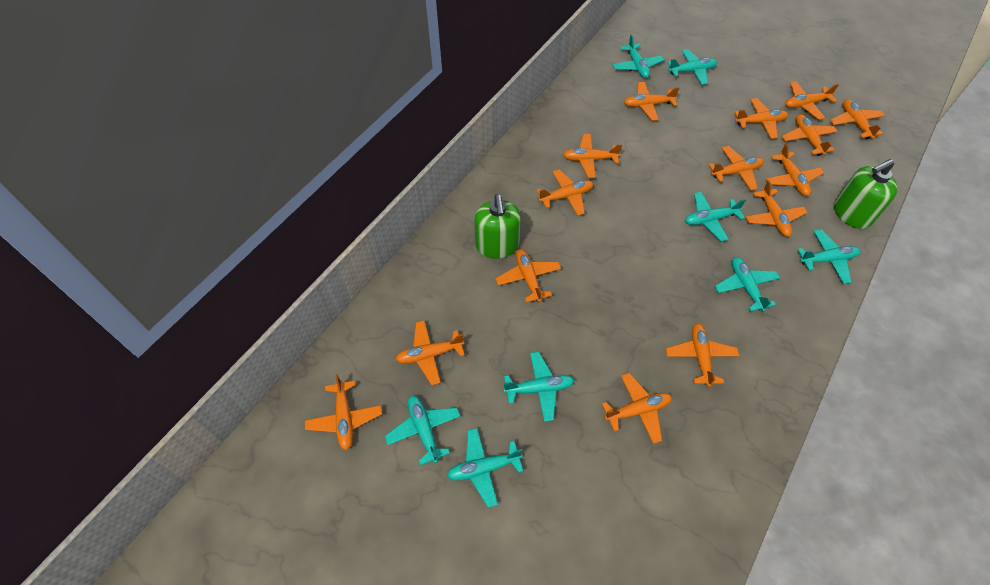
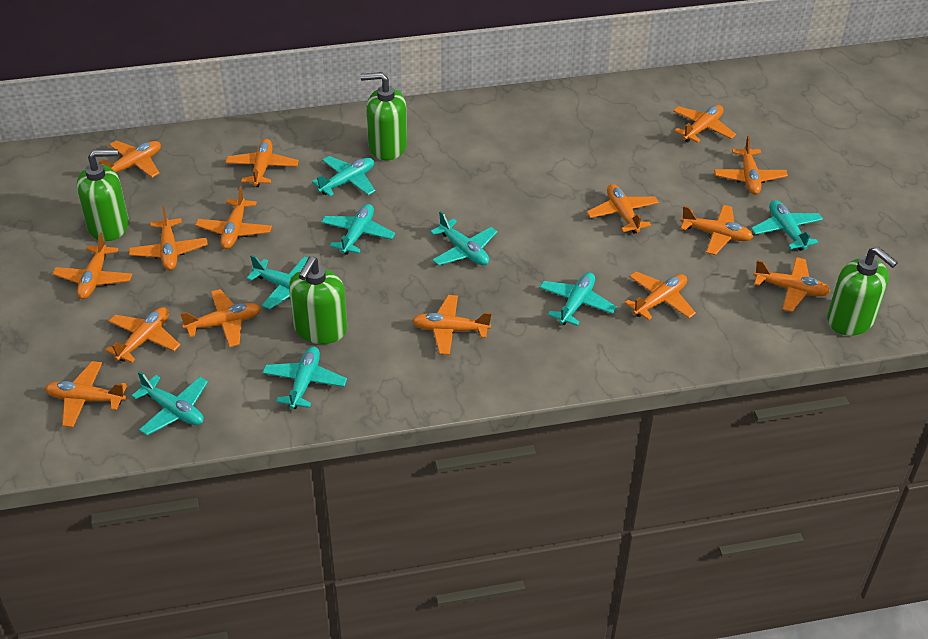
green soap dispenser: 2 -> 4

